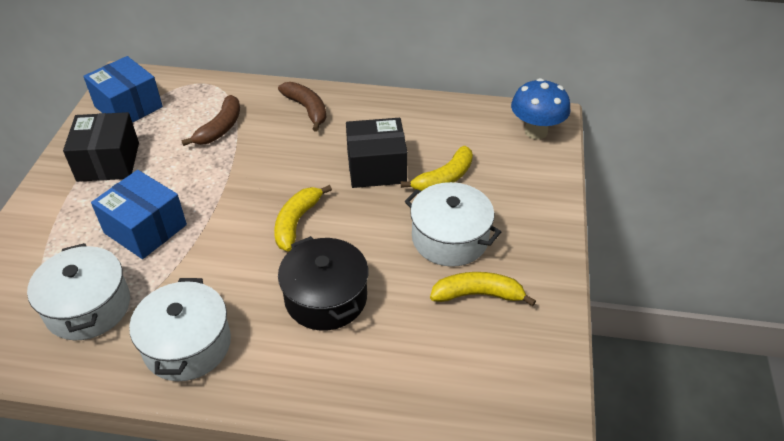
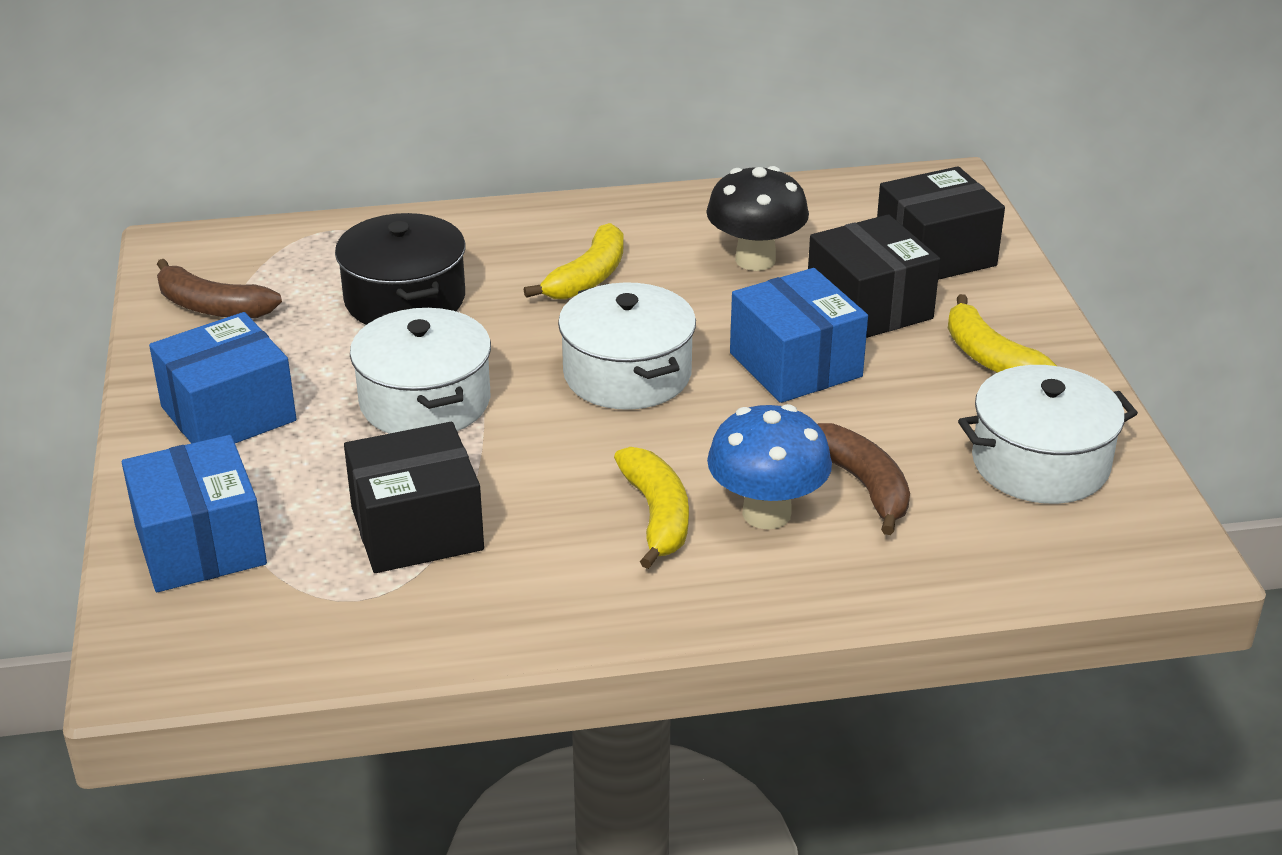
black box: 2 -> 3
black mushroom: 0 -> 1
blue box: 2 -> 3

